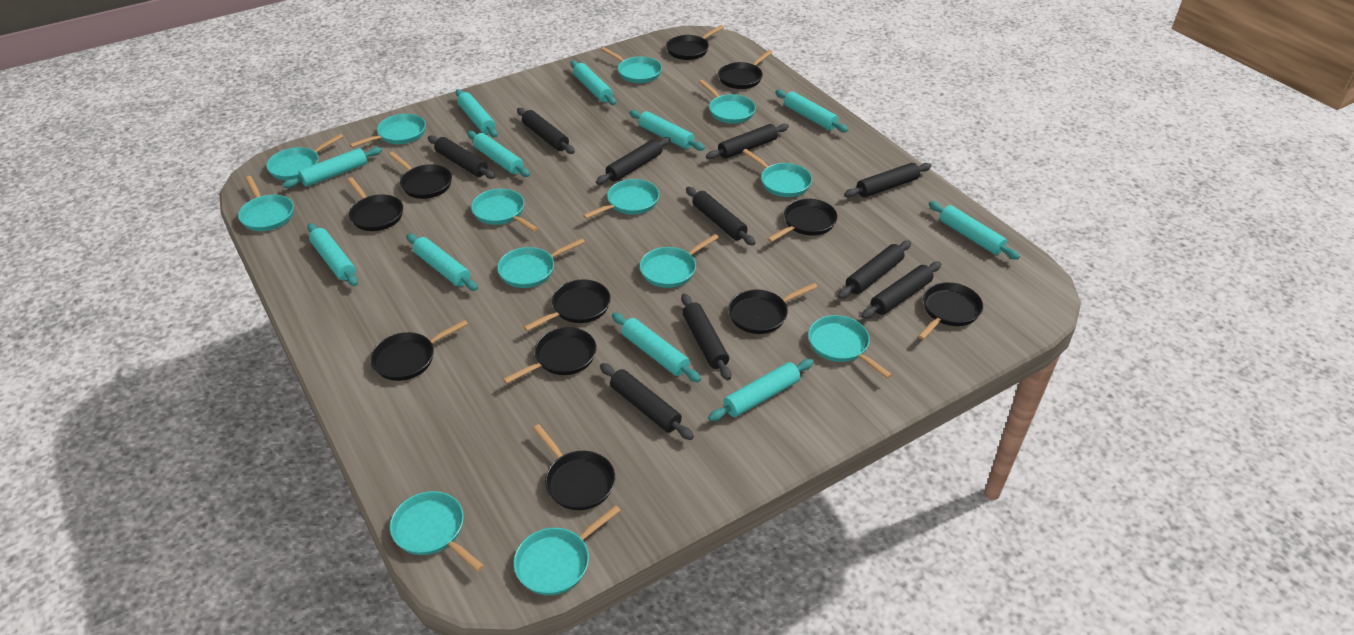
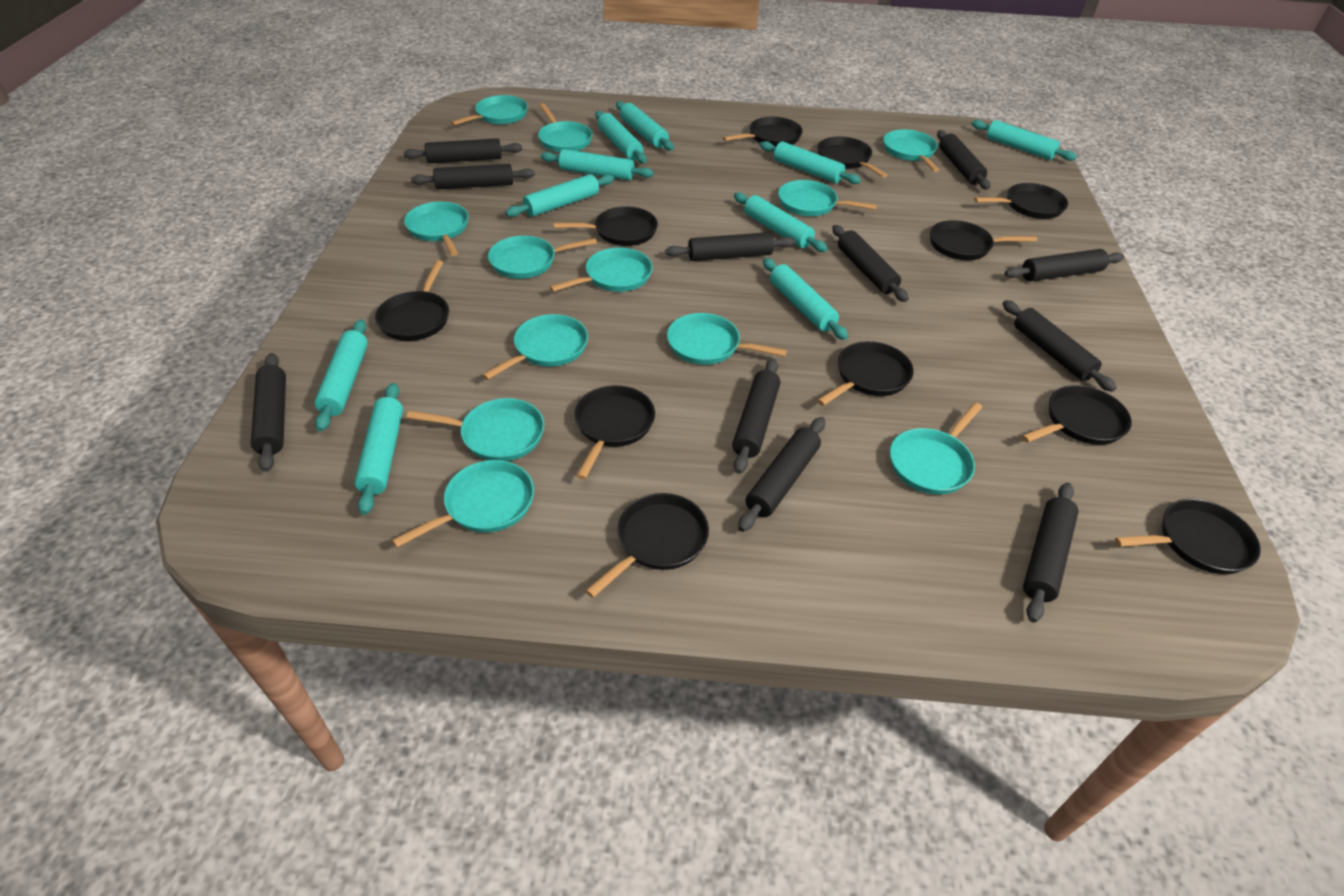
black rolling pin: 10 -> 11
turquoise pan: 13 -> 12
turquoise rolling pin: 11 -> 10

